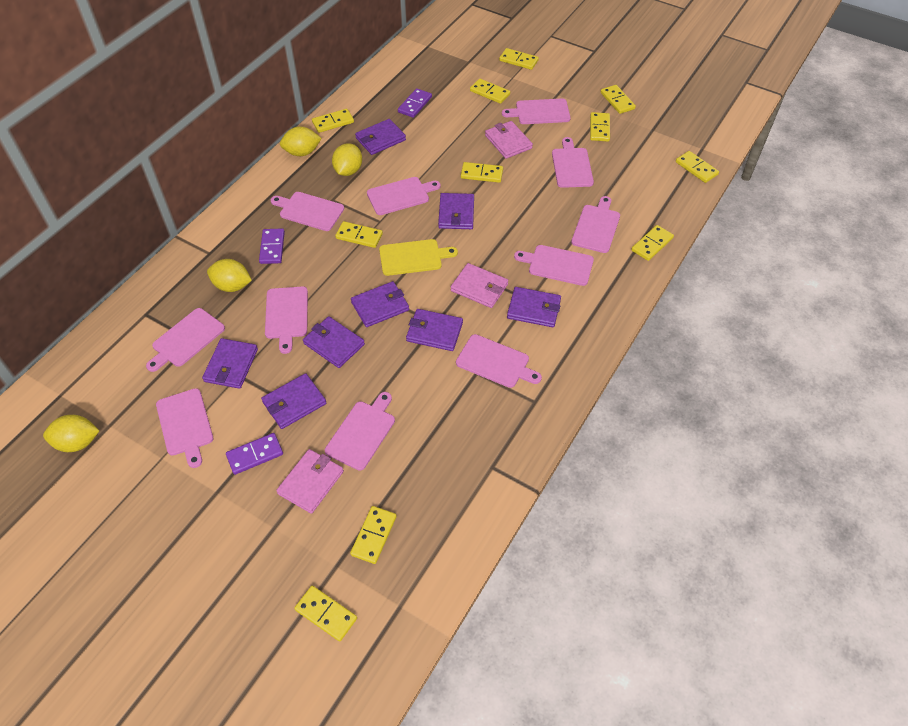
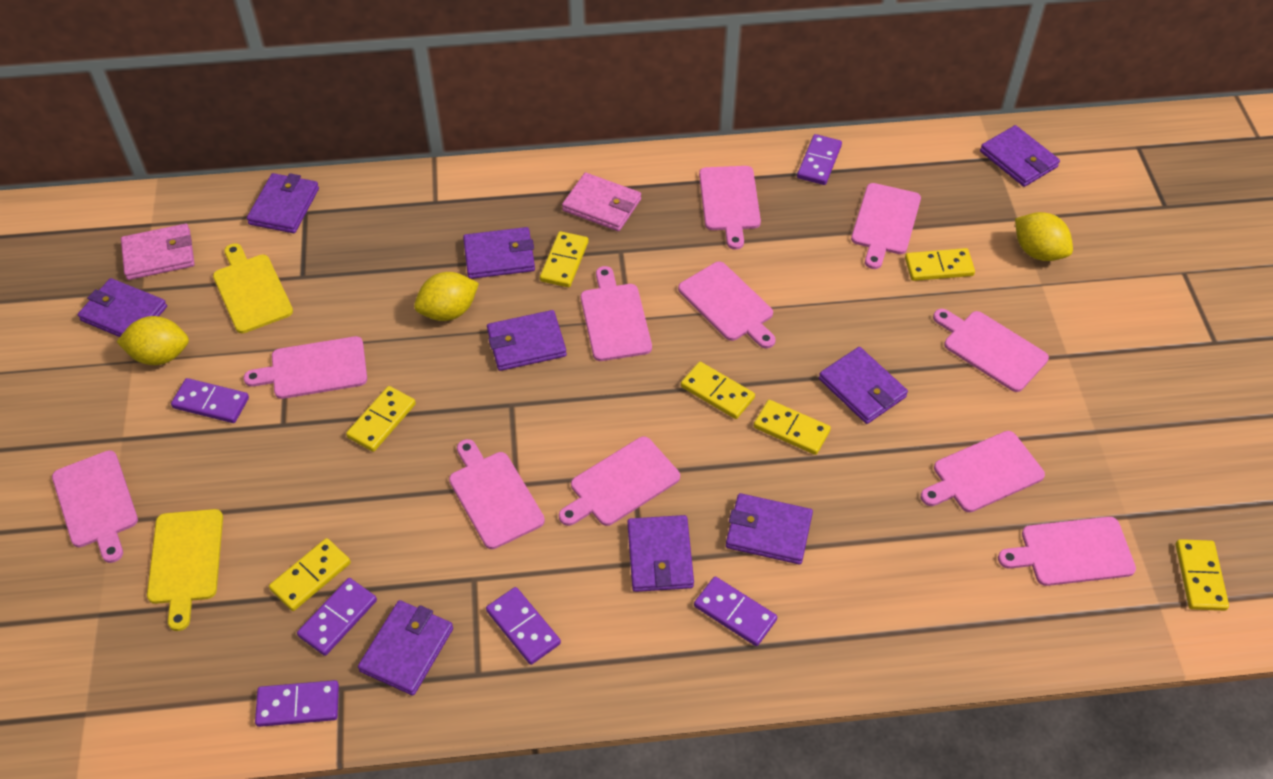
pink wallet: 3 -> 2
purple domino: 3 -> 6
purple wallet: 8 -> 9
yellow cutting board: 1 -> 2
yellow domino: 11 -> 7
yellow lemon: 4 -> 3

